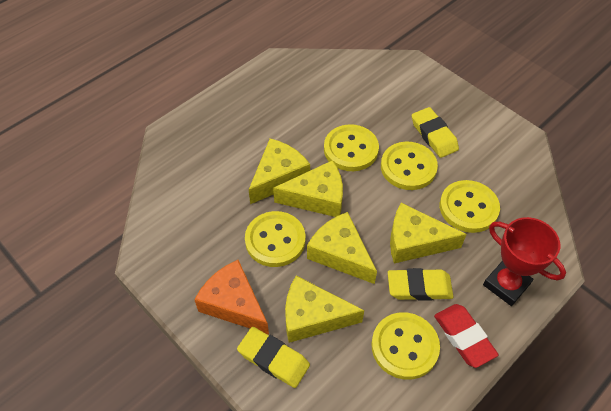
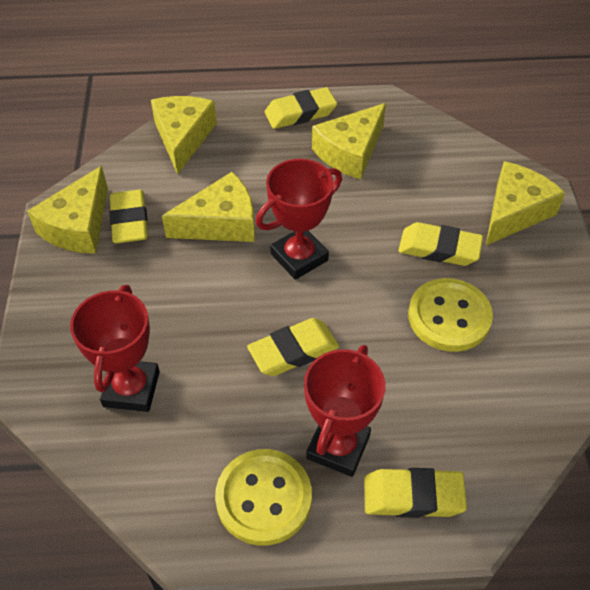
orange cheese: 1 -> 0
red eraser: 1 -> 0
red trophy: 1 -> 3
yellow button: 5 -> 2
yellow eraser: 3 -> 5

